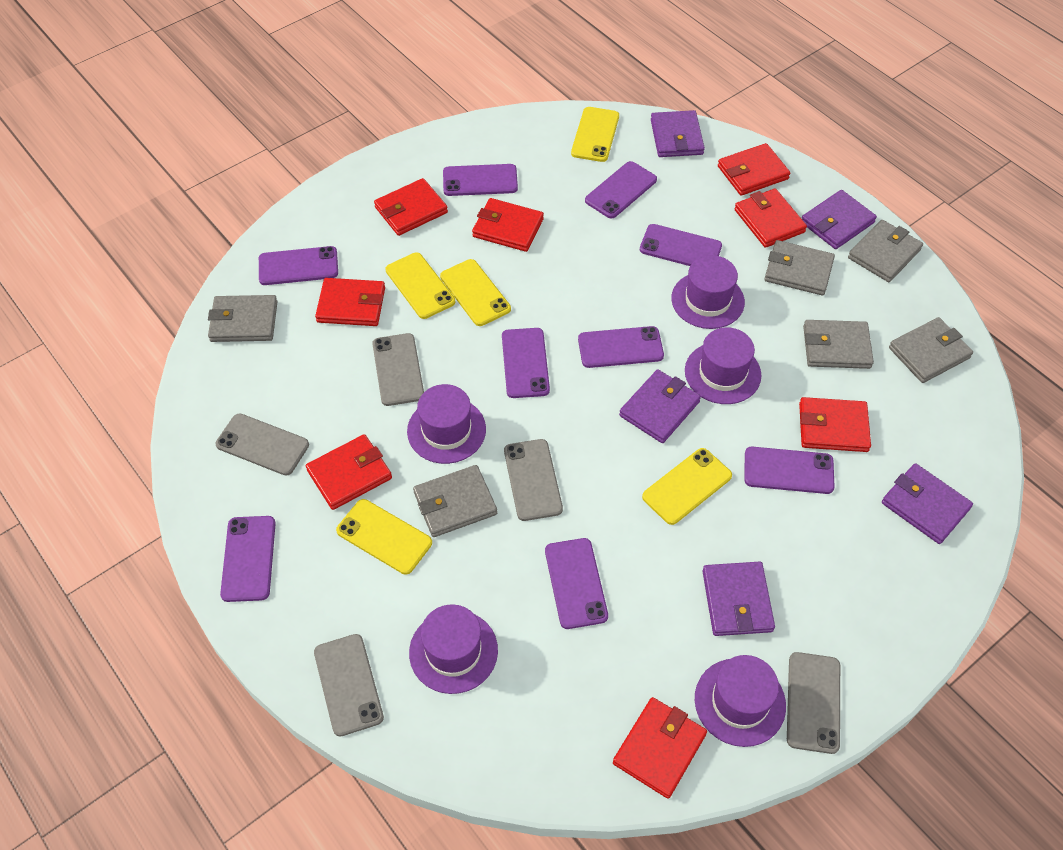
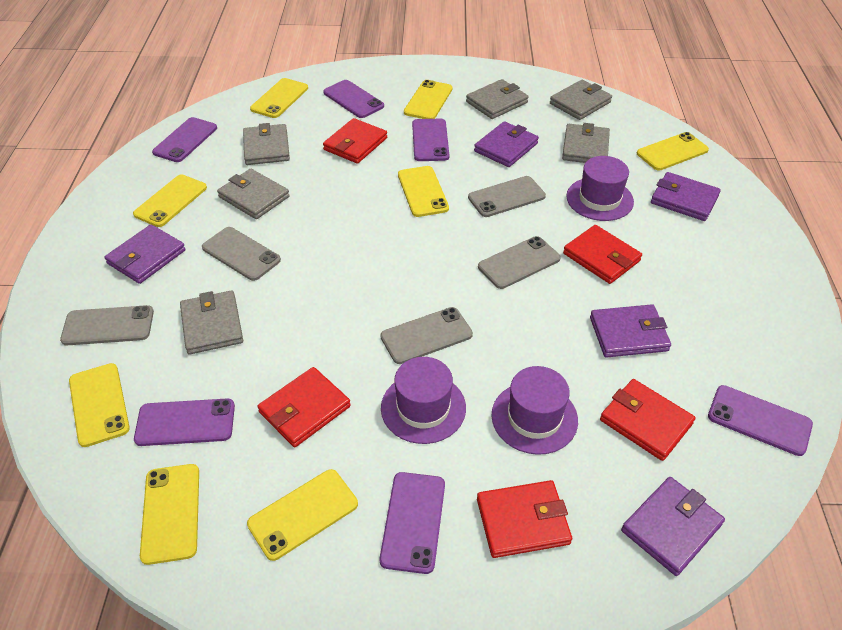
purple hat: 5 -> 3
purple phone: 9 -> 6
red wallet: 8 -> 5
yellow phone: 5 -> 8

